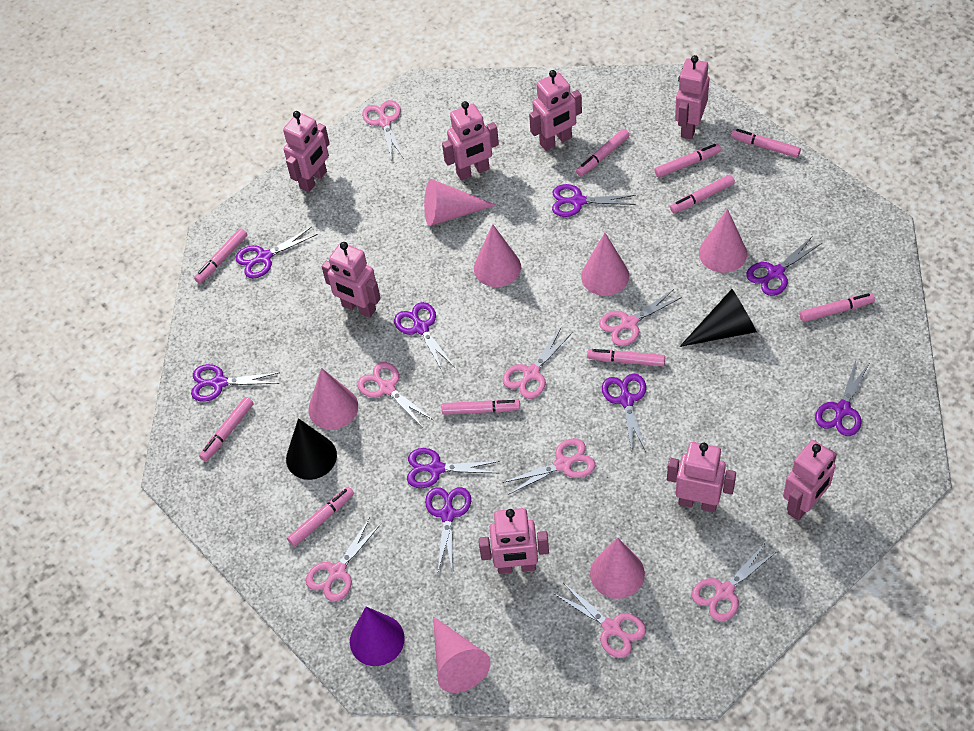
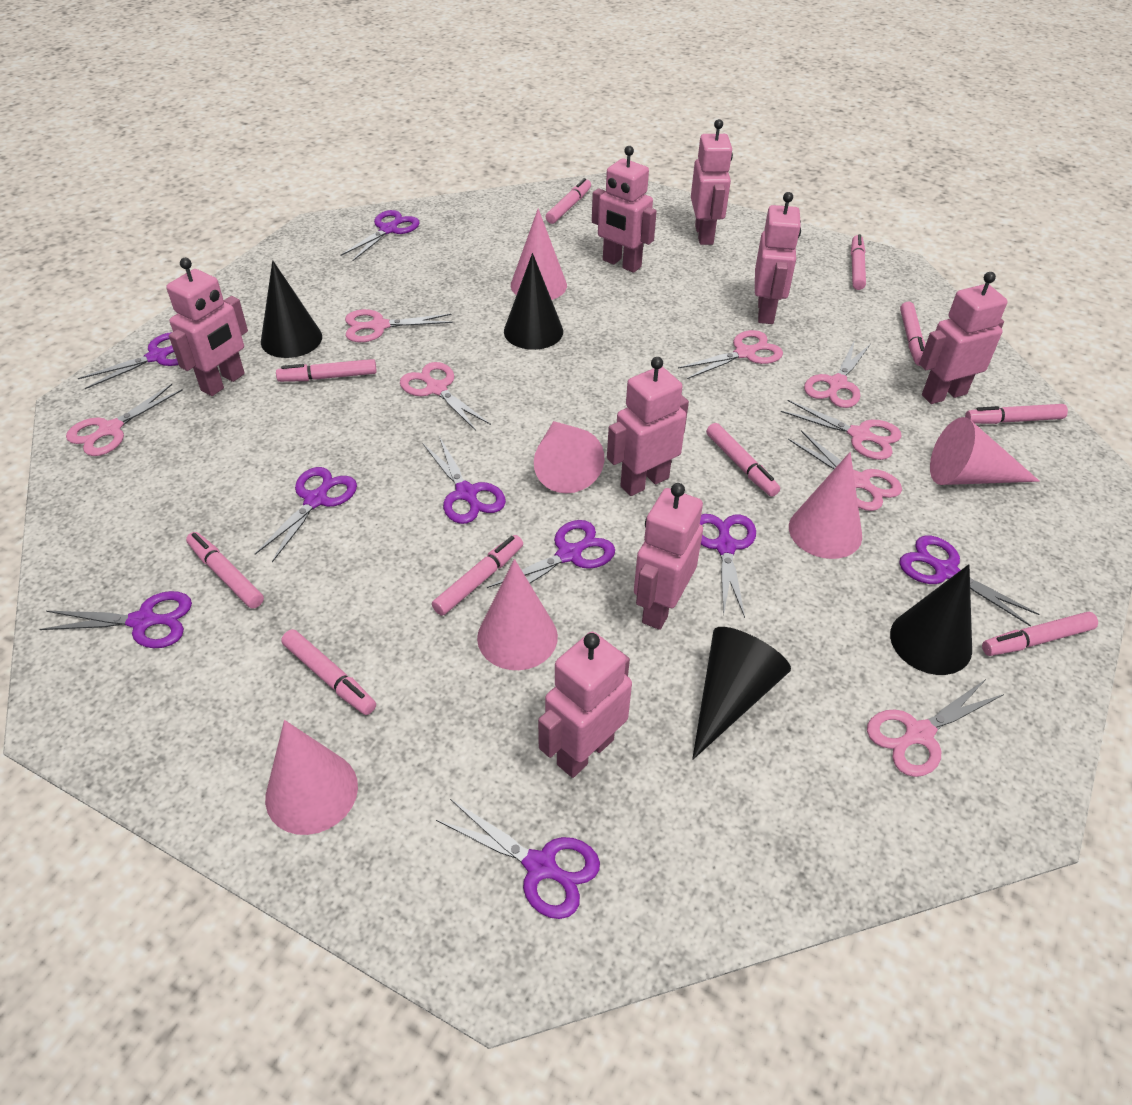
black cone: 2 -> 4
pink cone: 7 -> 6
purple cone: 1 -> 0

